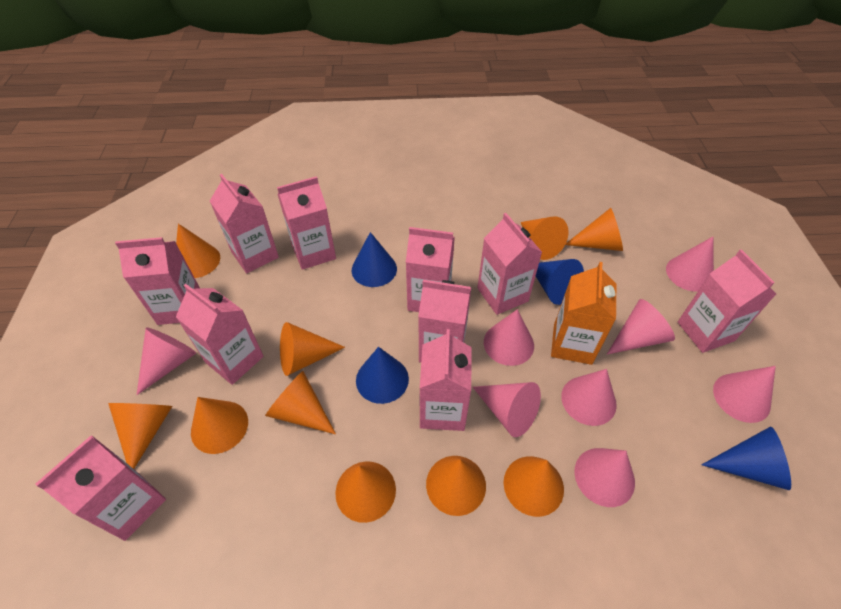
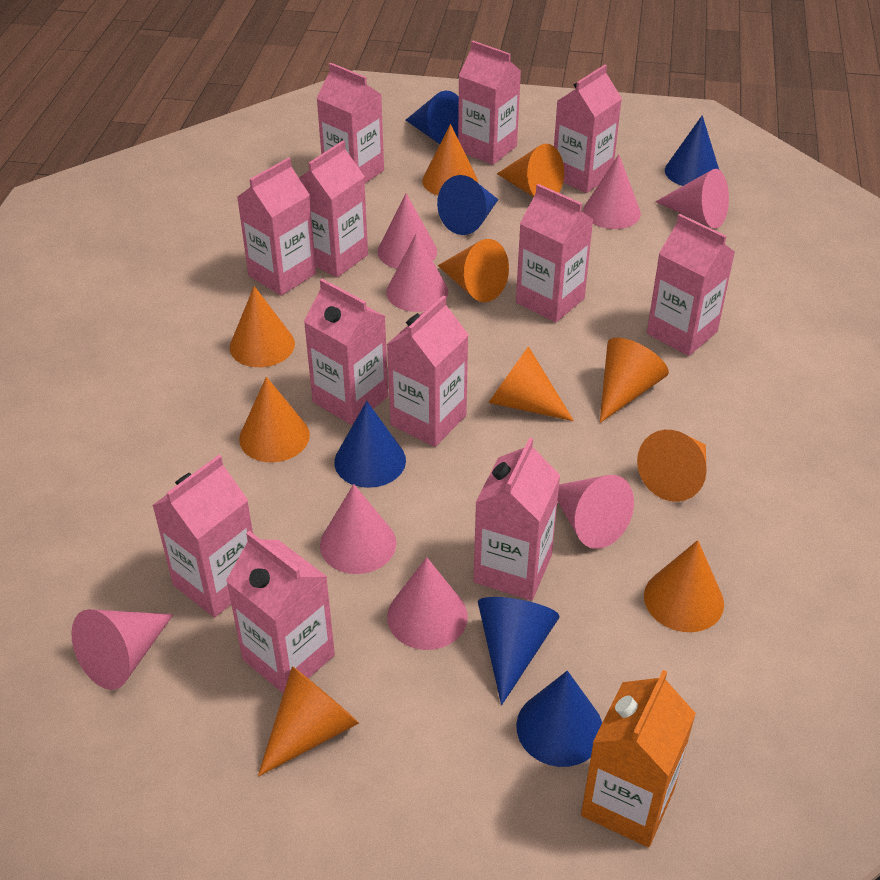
blue cone: 4 -> 6
pink carton: 10 -> 12

